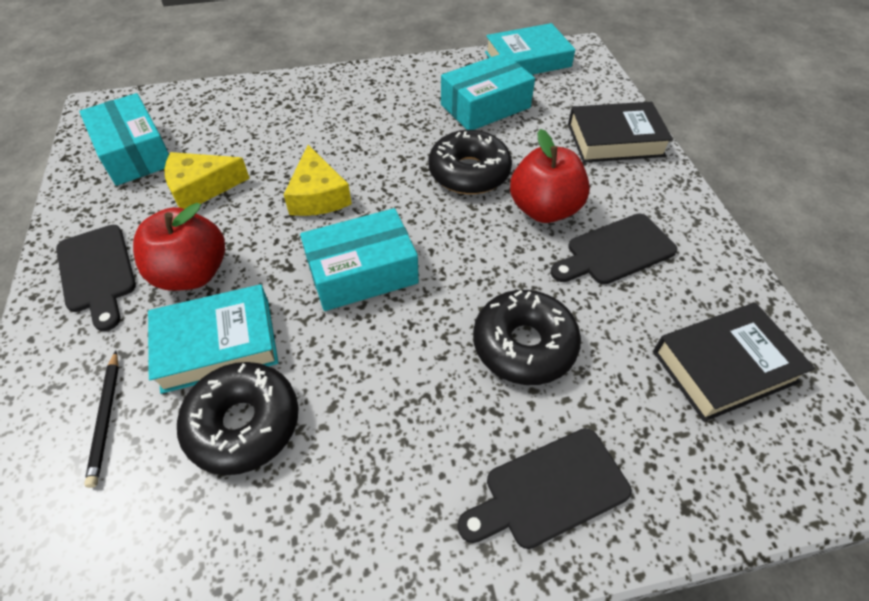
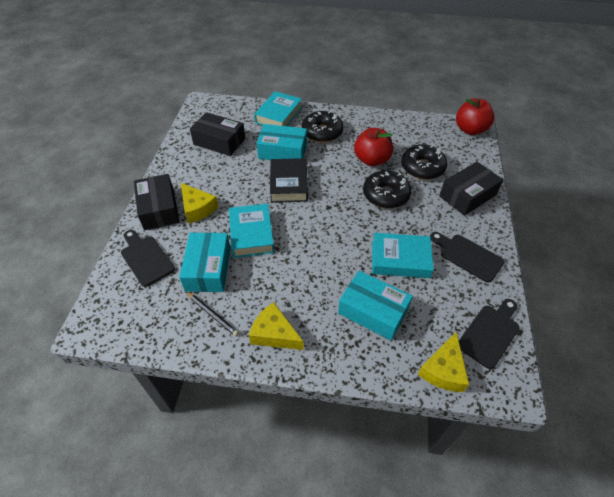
black book: 2 -> 1
black box: 0 -> 3
turquoise book: 2 -> 3
yellow cheese: 2 -> 3

